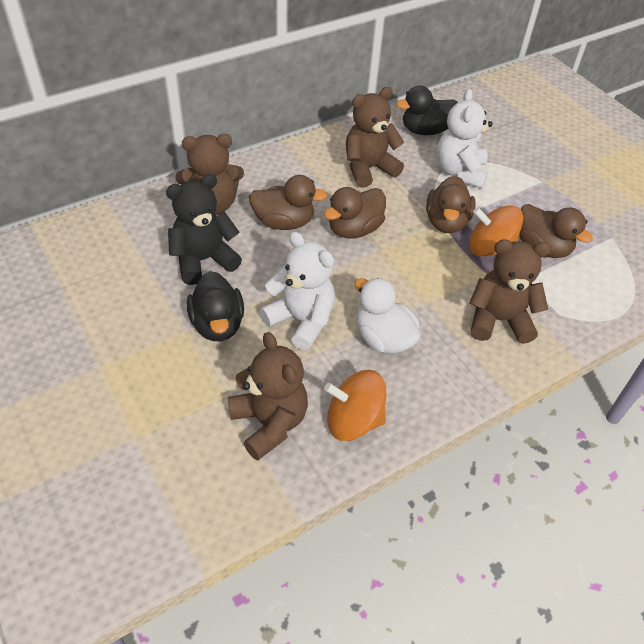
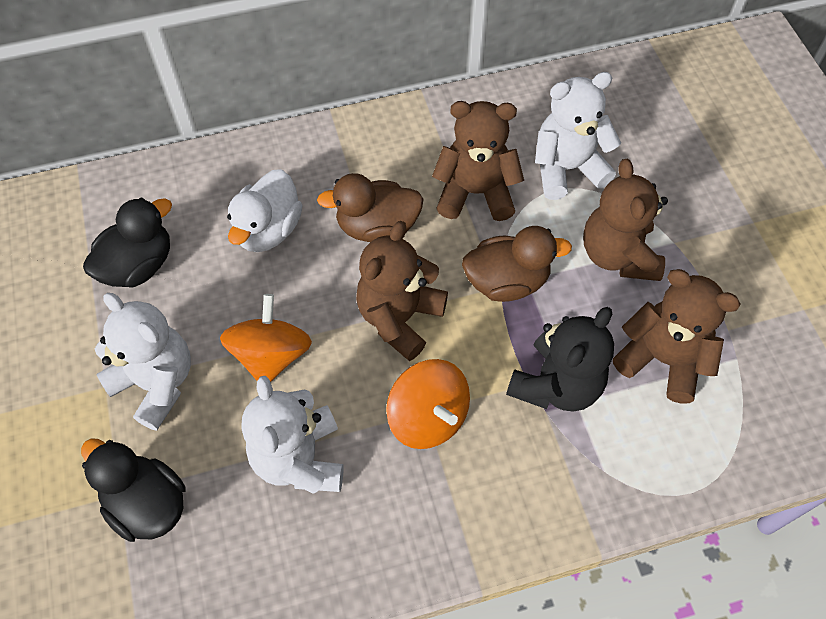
brown duck: 4 -> 2
white teddy bear: 2 -> 3

